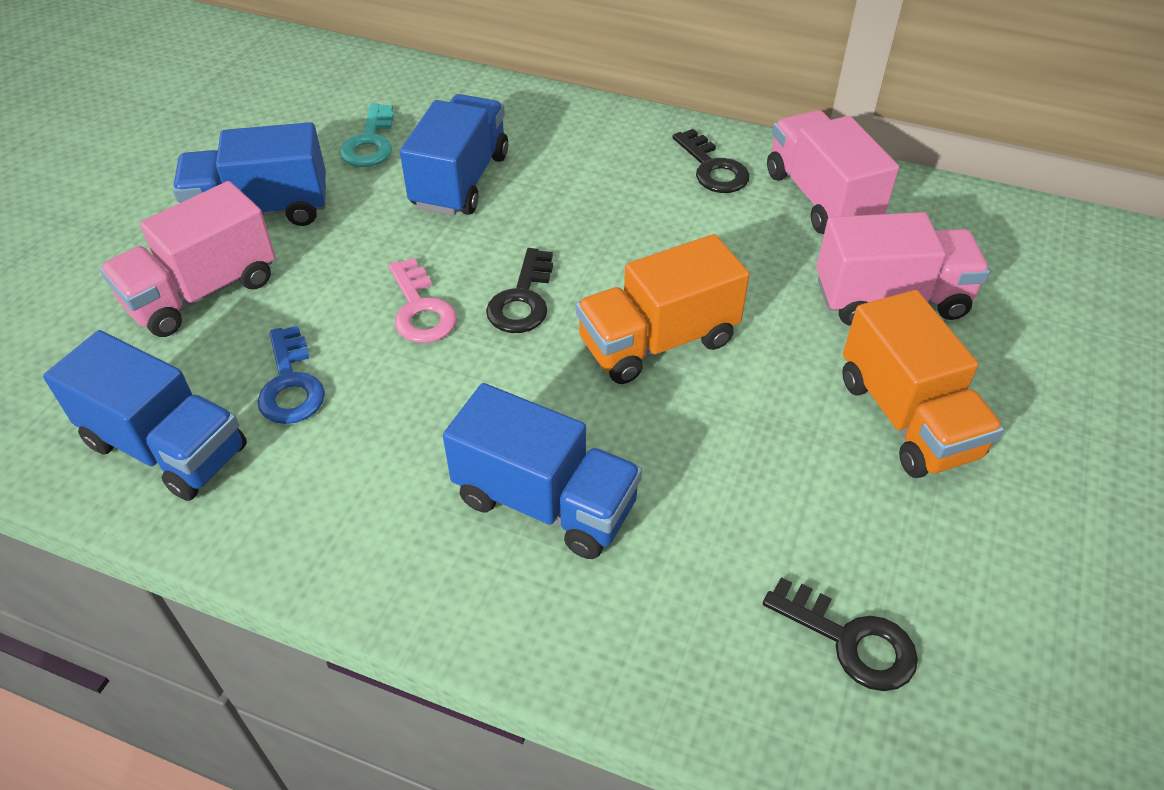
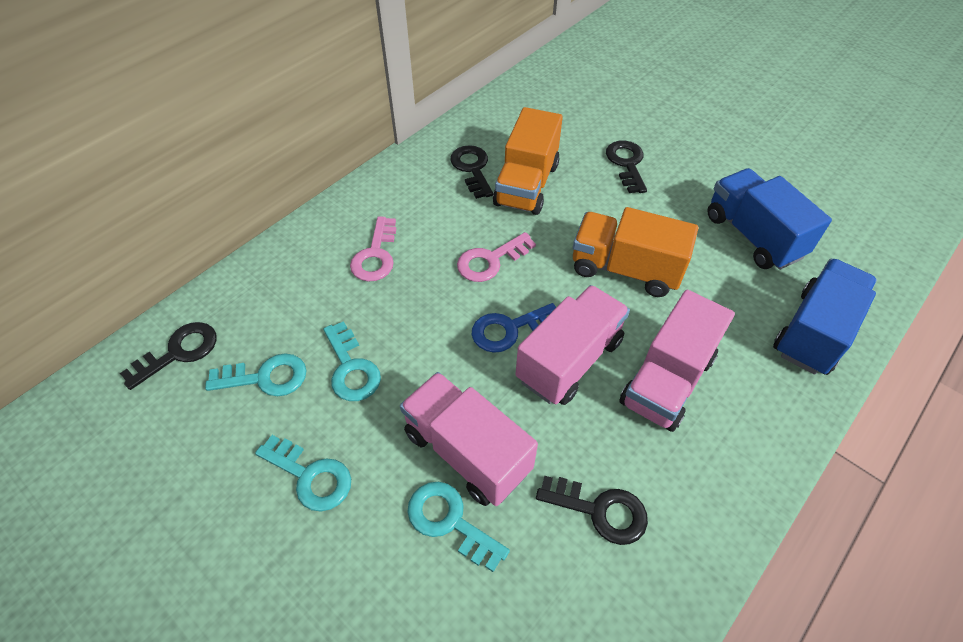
black key: 3 -> 4
blue truck: 4 -> 2
pink key: 1 -> 2
turquoise key: 1 -> 4

